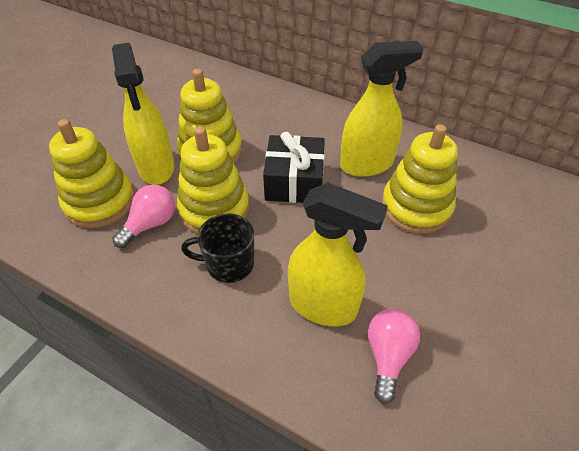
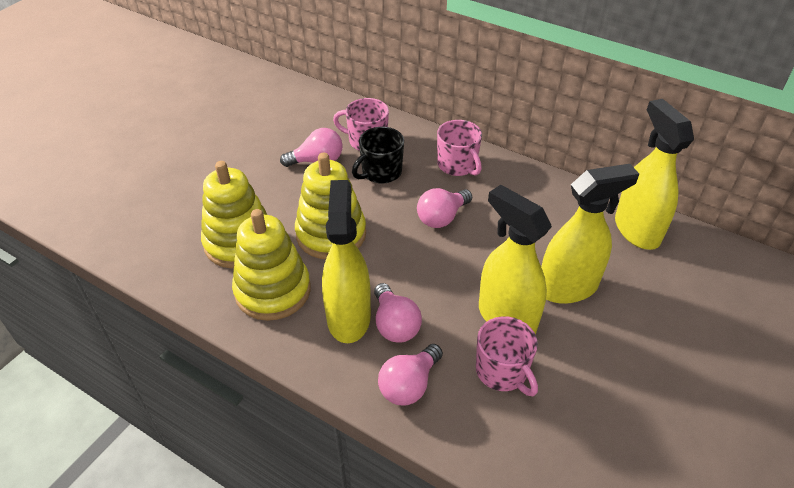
black gift: 1 -> 0
pink light bulb: 2 -> 4
pink mug: 0 -> 3
yellow spray bottle: 3 -> 4
yellow stacking toy: 4 -> 3

